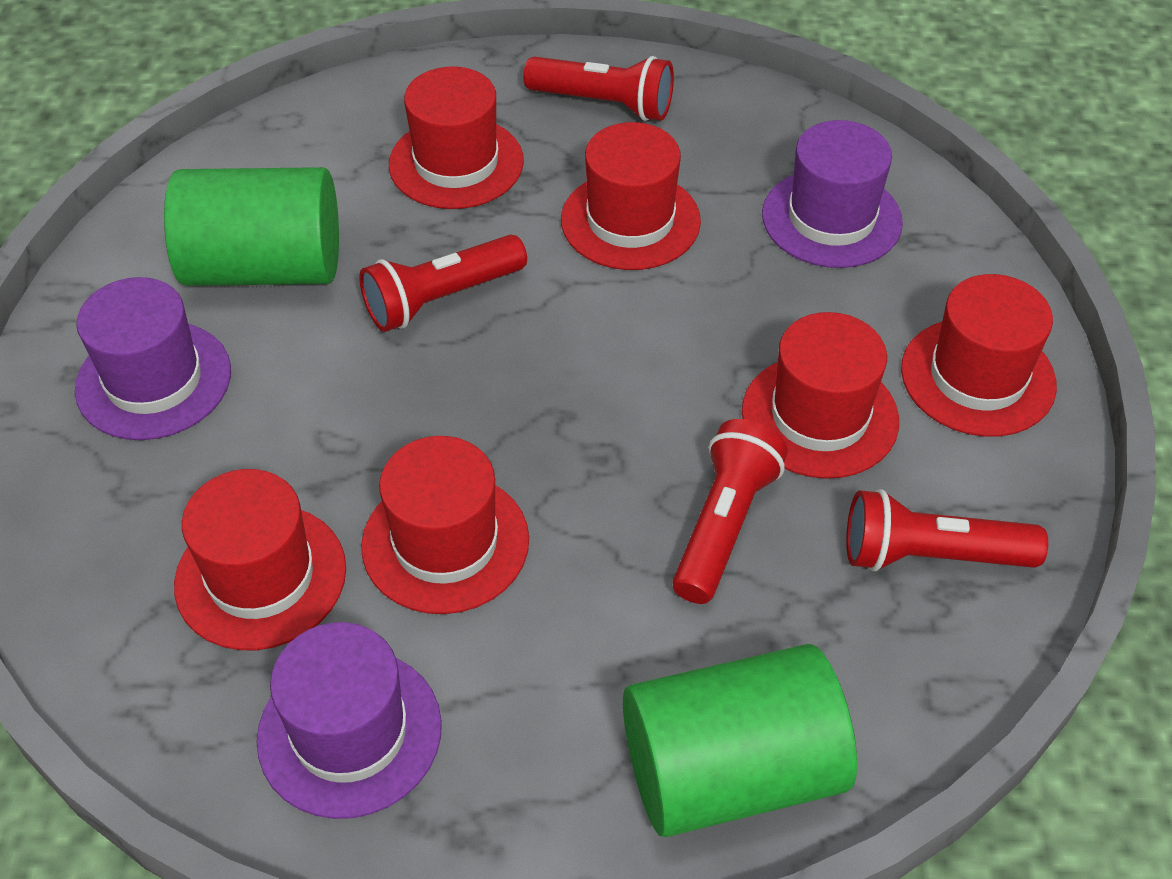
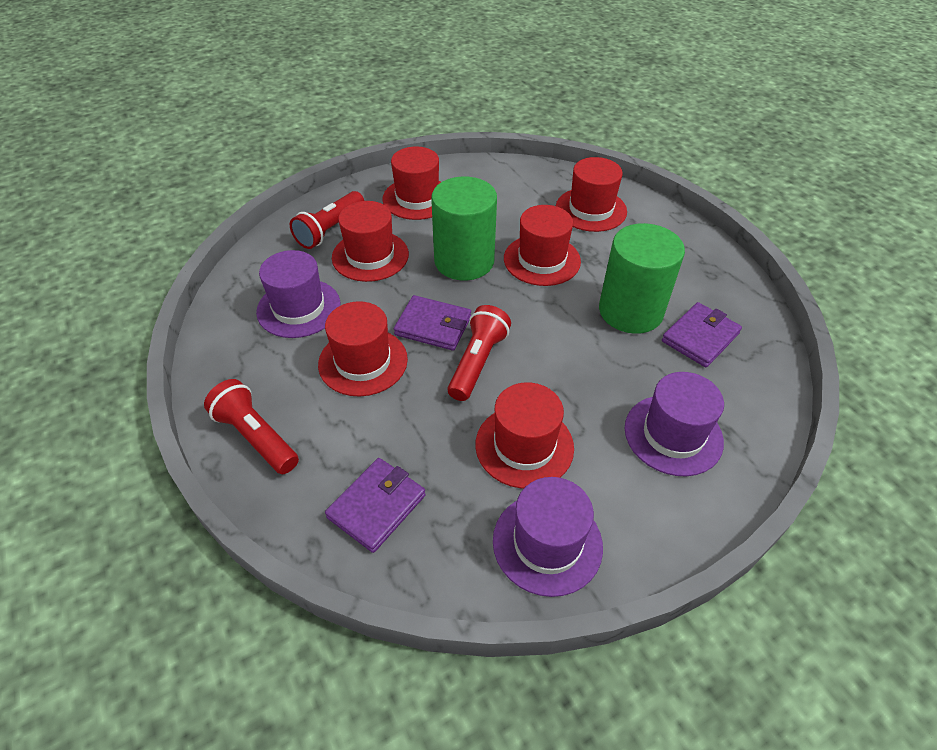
purple wallet: 0 -> 3
red flashlight: 4 -> 3

